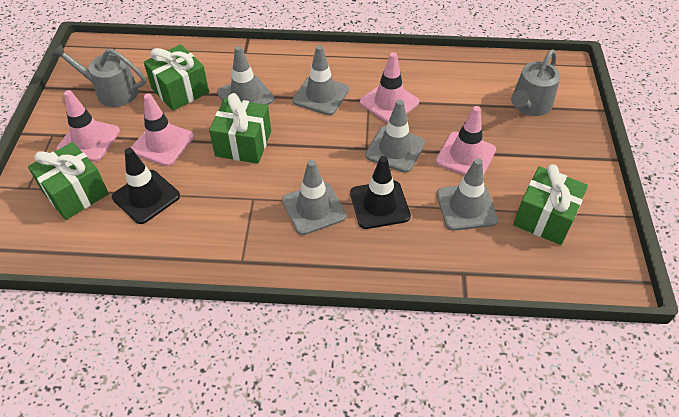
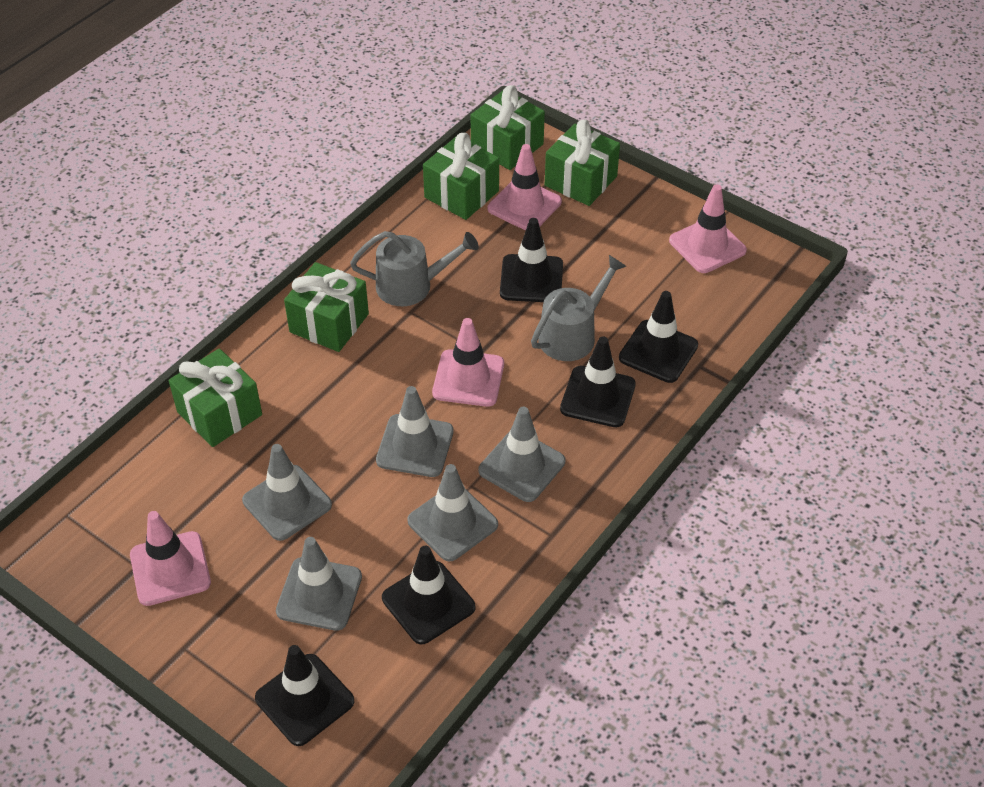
black traffic cone: 2 -> 5
green gift: 4 -> 5

